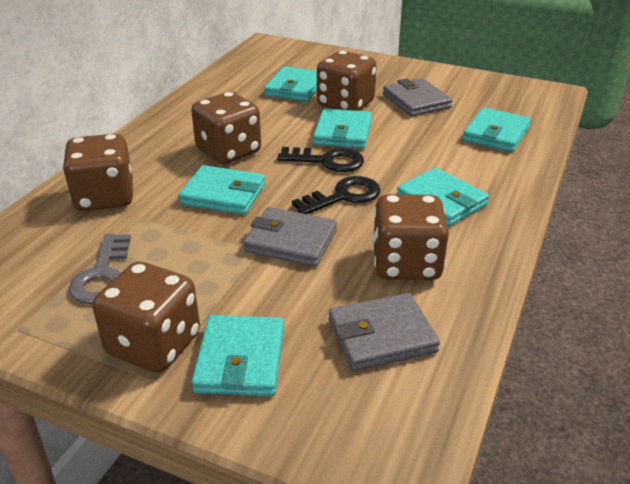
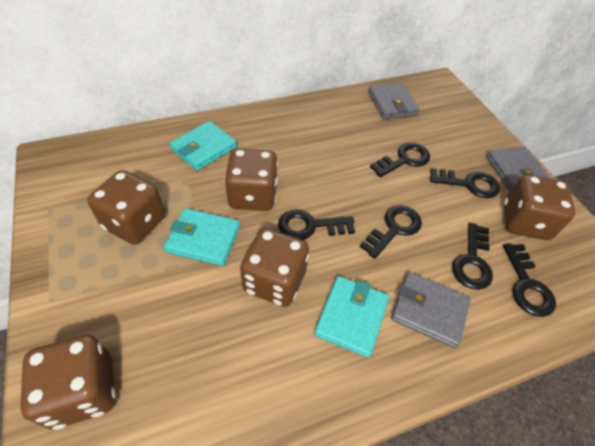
black key: 2 -> 6
grey key: 1 -> 0
turquoise wallet: 6 -> 3

